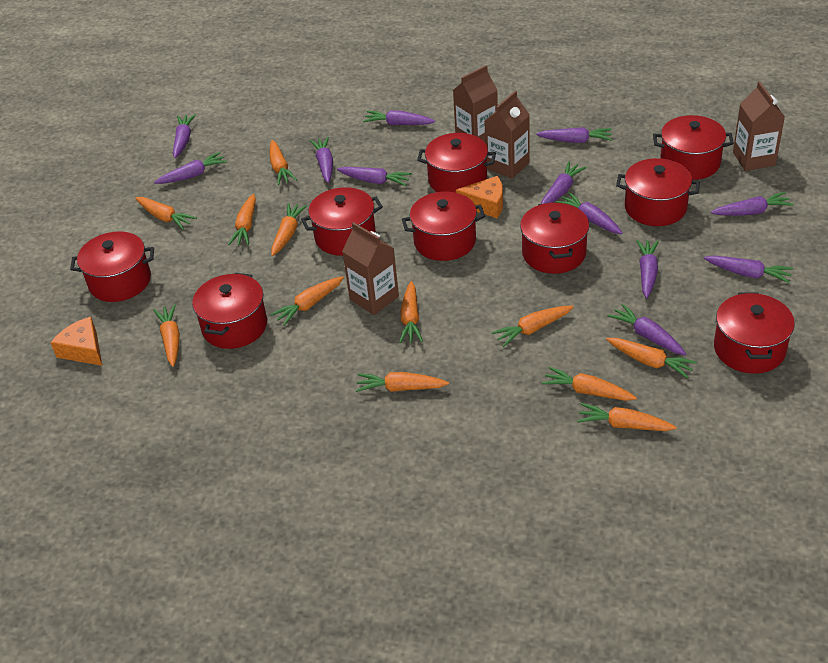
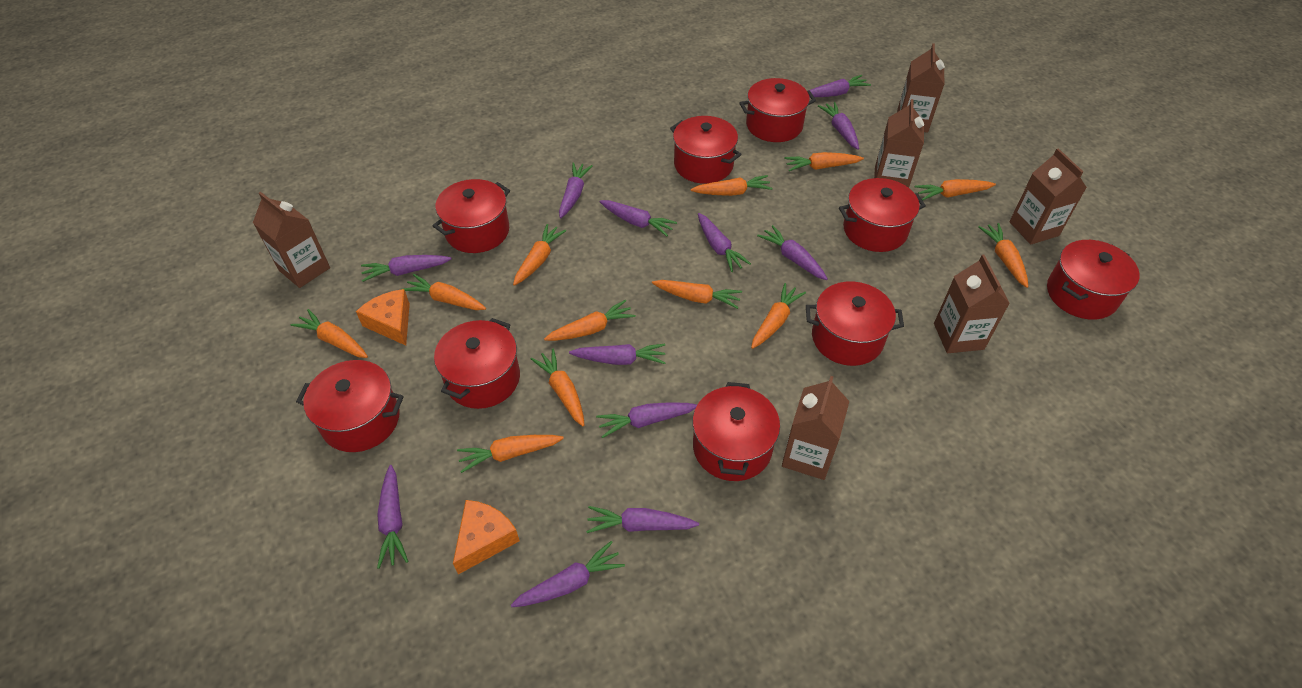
brown carton: 4 -> 6

